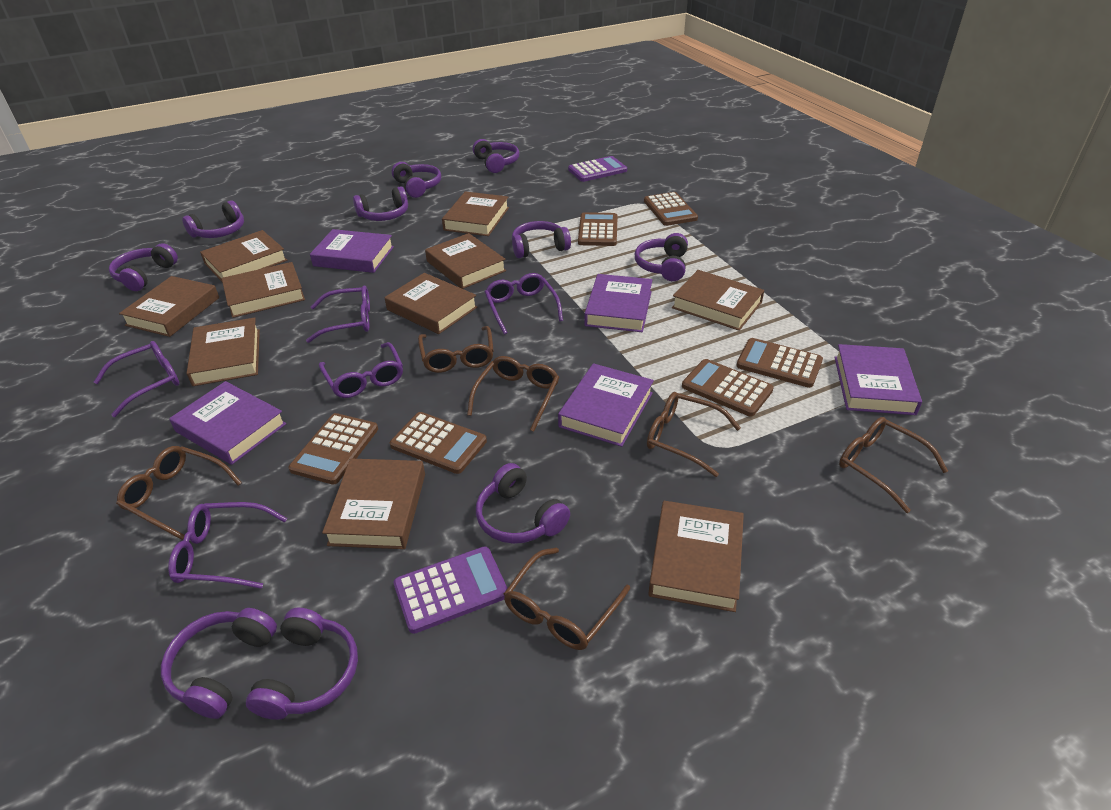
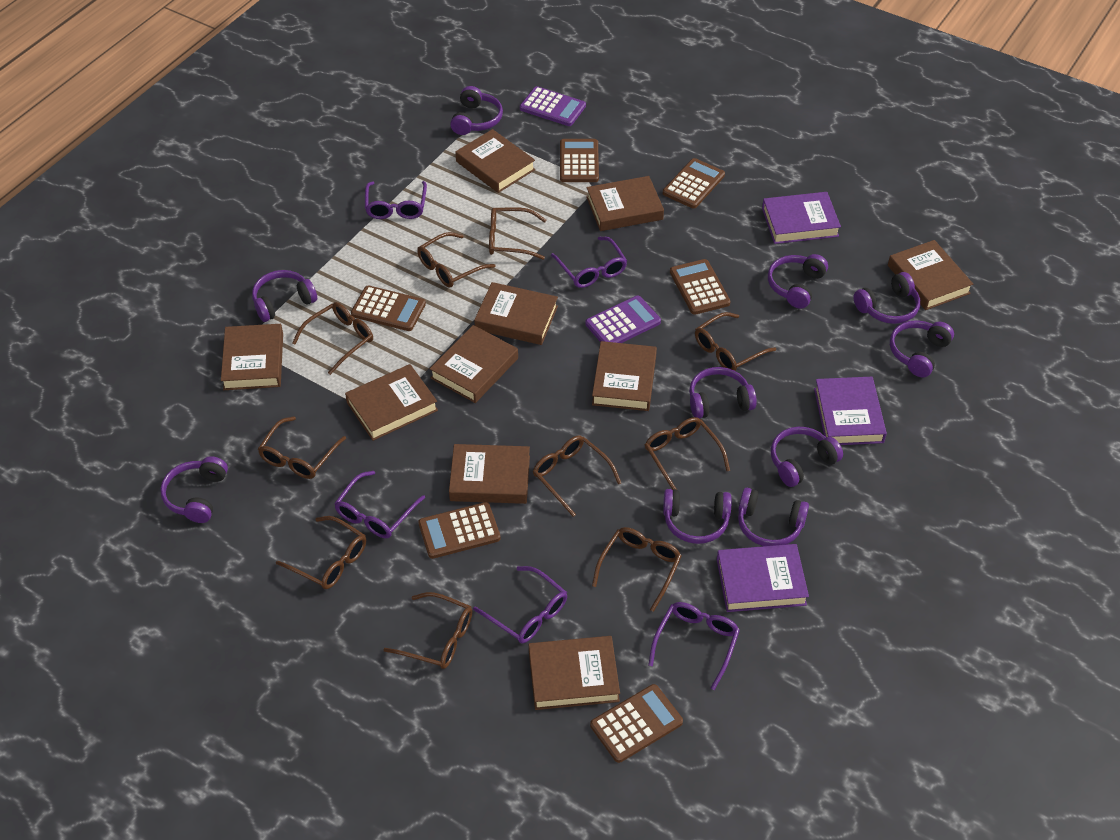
brown glasses: 6 -> 10
purple book: 5 -> 3

